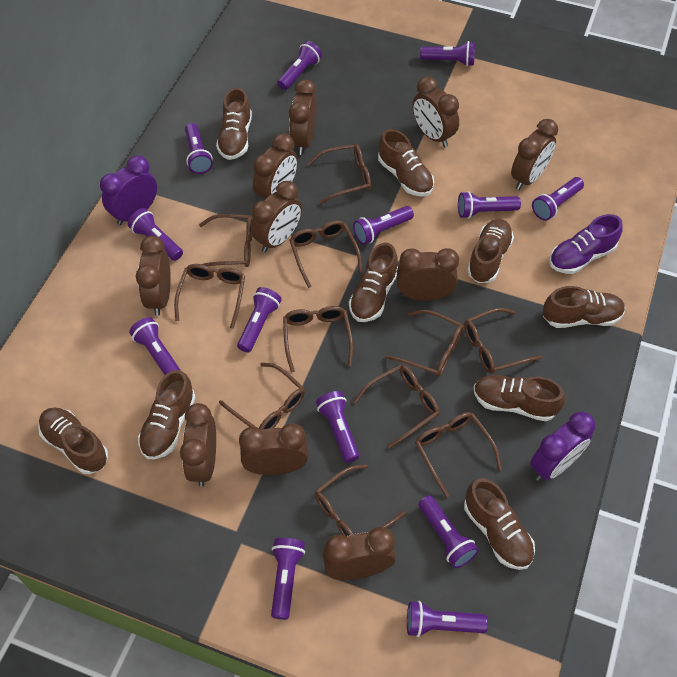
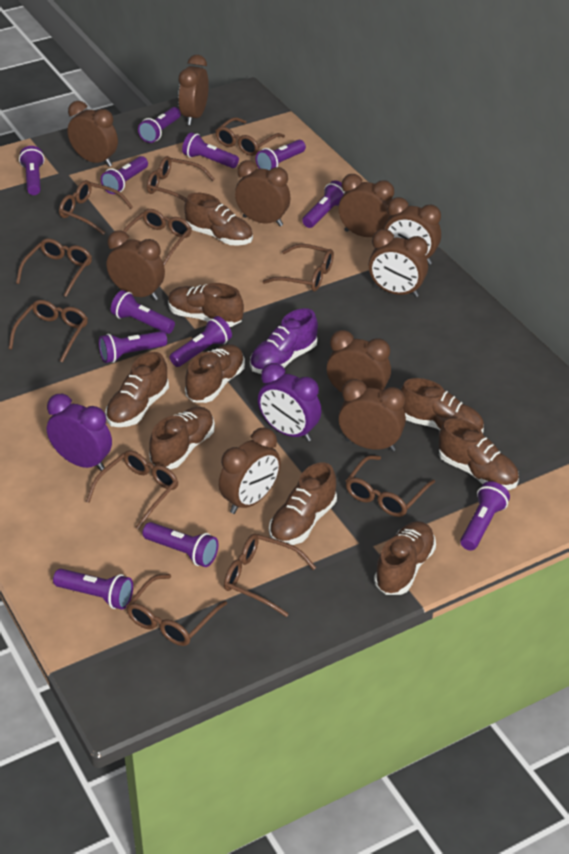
purple flashlight: 13 -> 12

